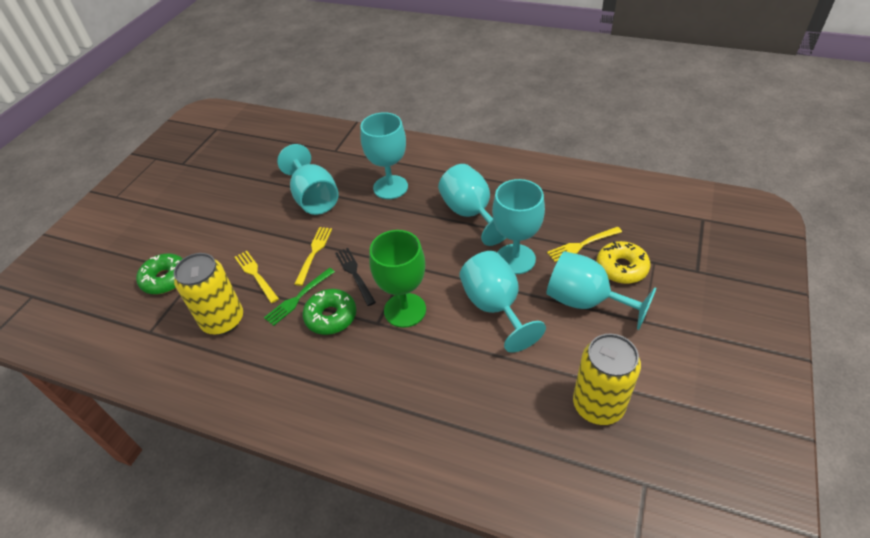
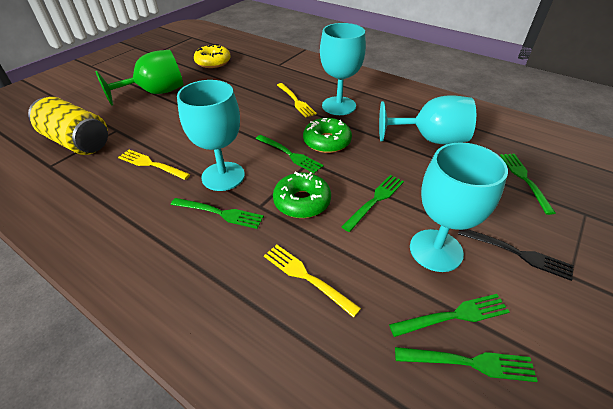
green fork: 1 -> 6
turquoise goblet: 6 -> 4
yellow can: 2 -> 1

